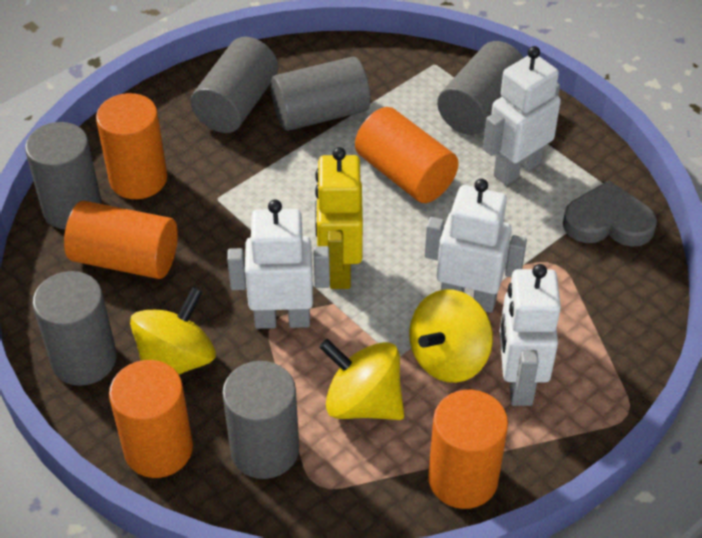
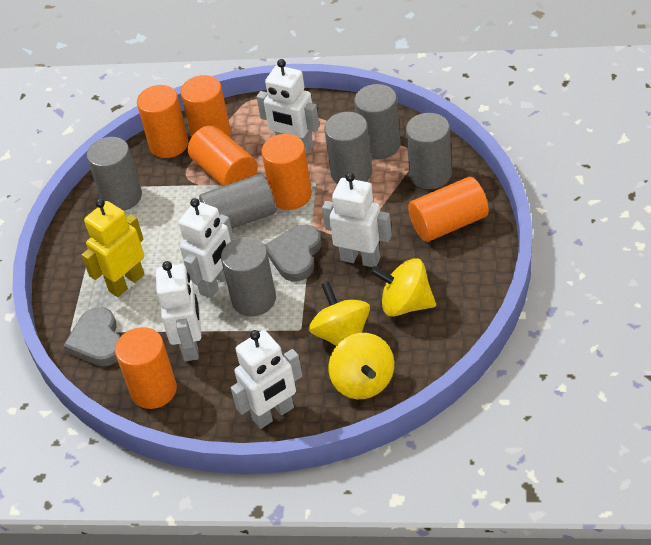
grey heart: 1 -> 2
orange cylinder: 5 -> 6
white robot: 4 -> 5

